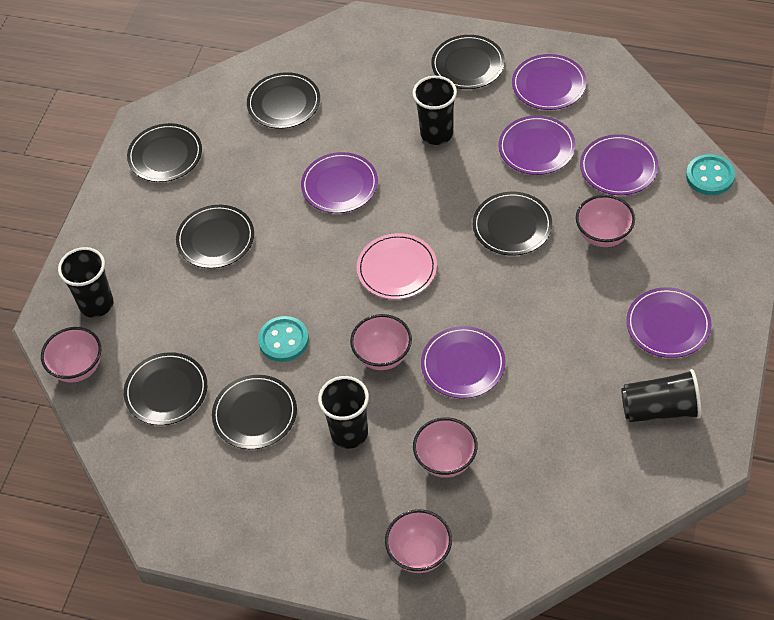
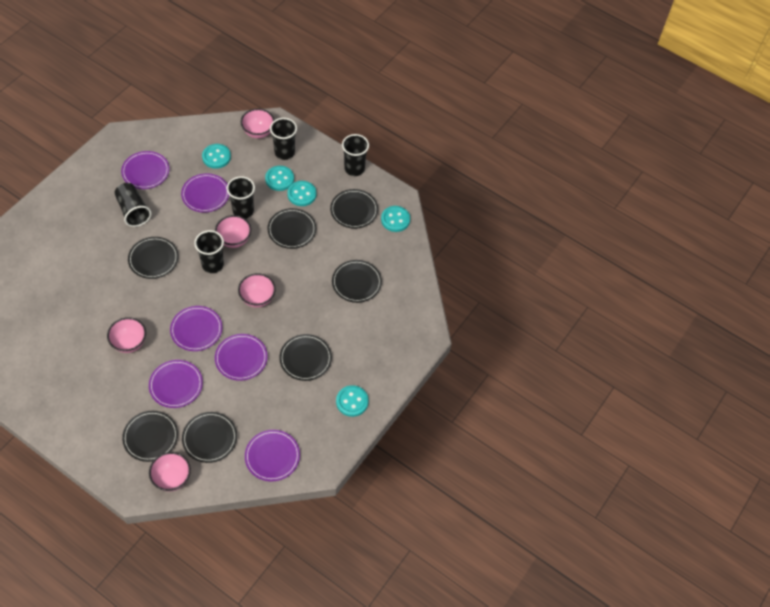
black cup: 4 -> 5
pink plate: 1 -> 0
turquoise button: 2 -> 5

